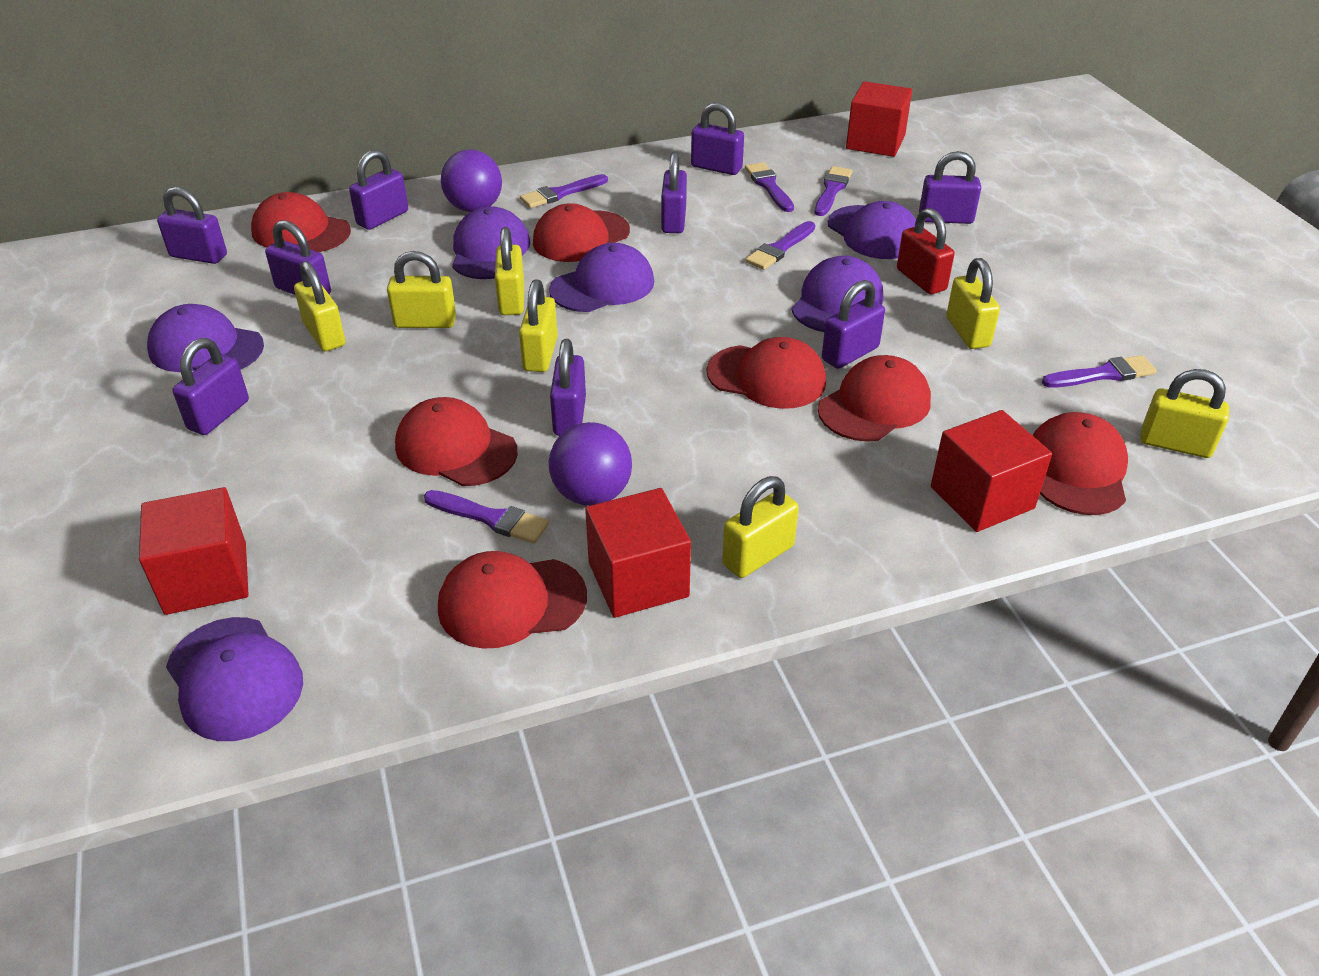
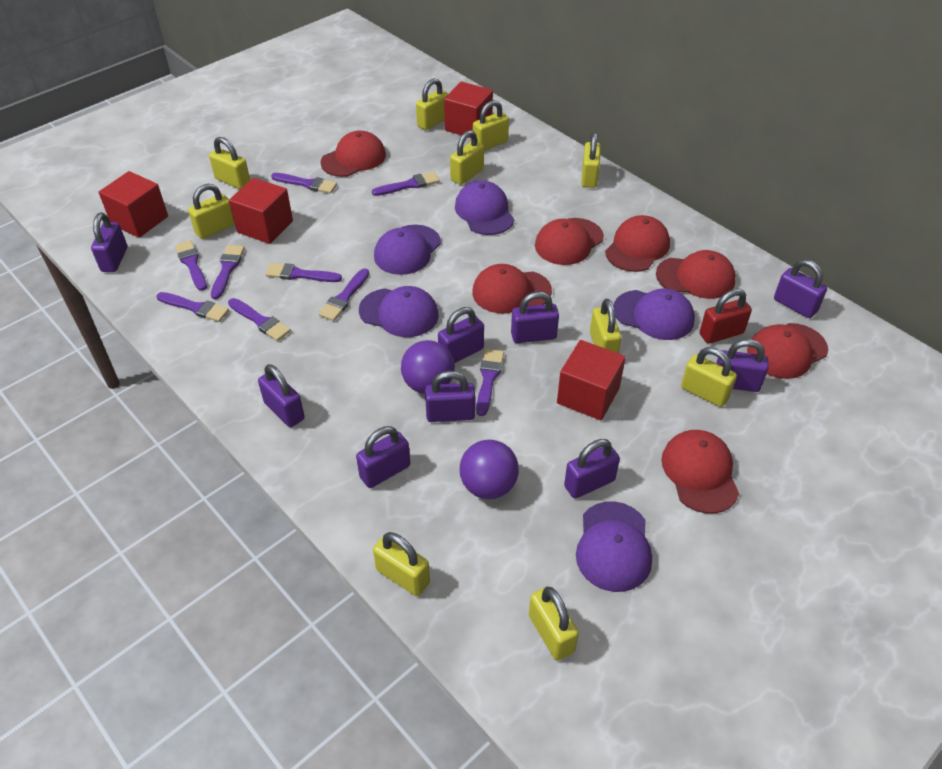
purple brush: 6 -> 9
purple cap: 6 -> 5
yellow padlock: 7 -> 10

